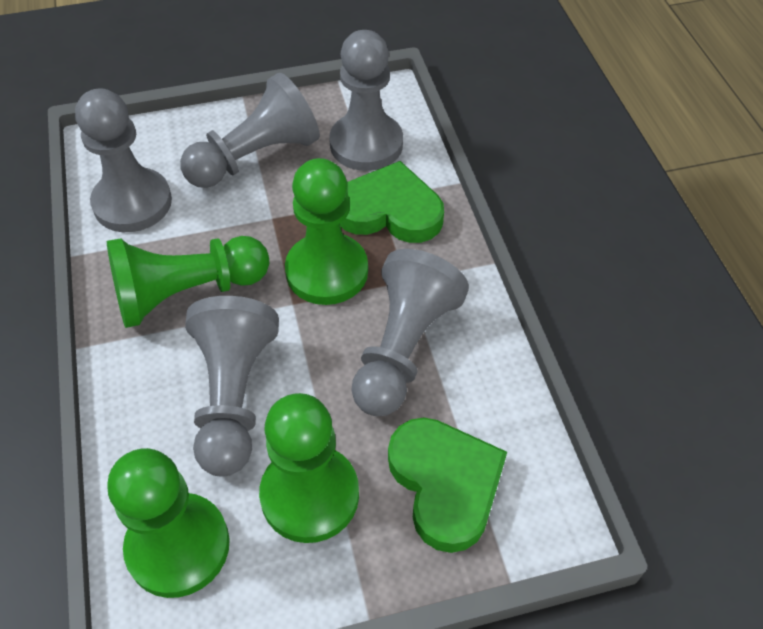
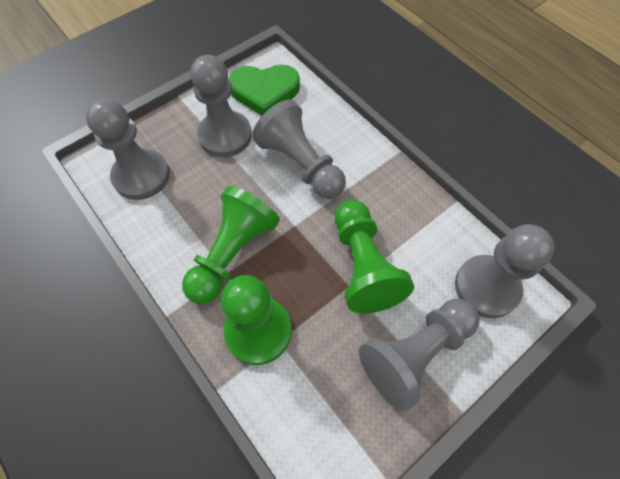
green heart: 2 -> 1
green pawn: 4 -> 3

